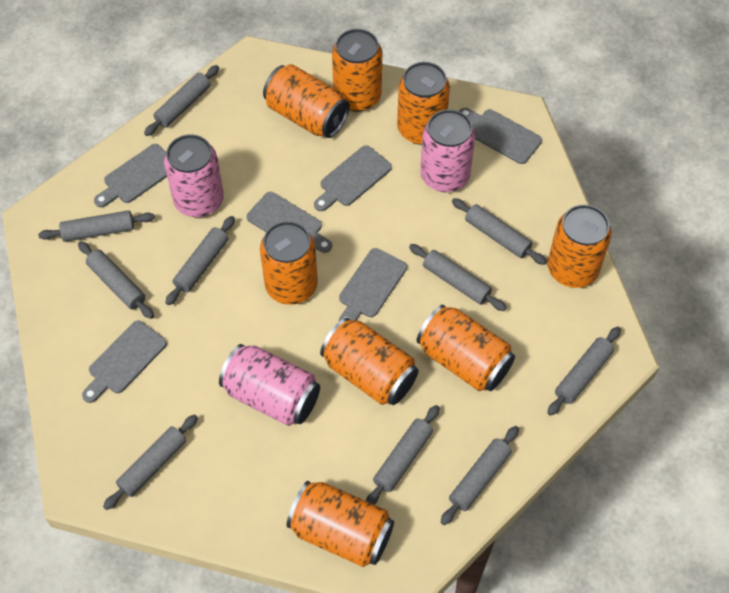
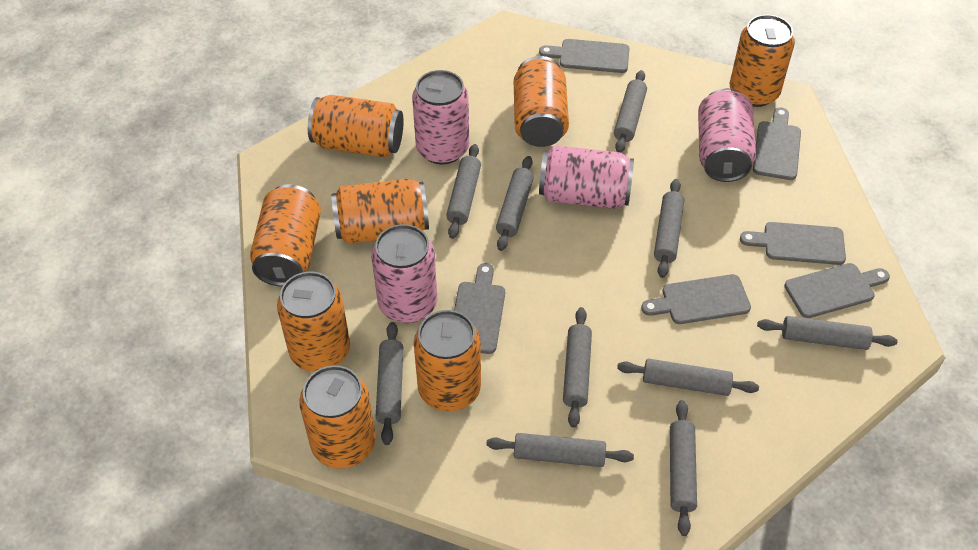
pink can: 3 -> 4

